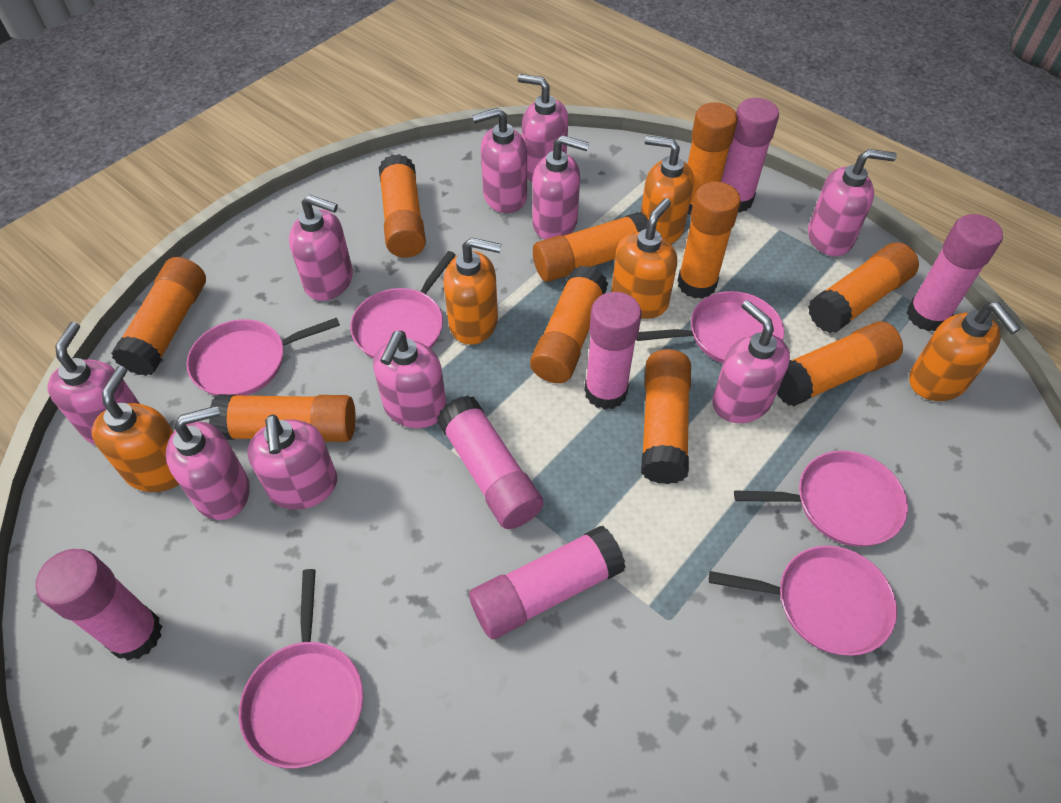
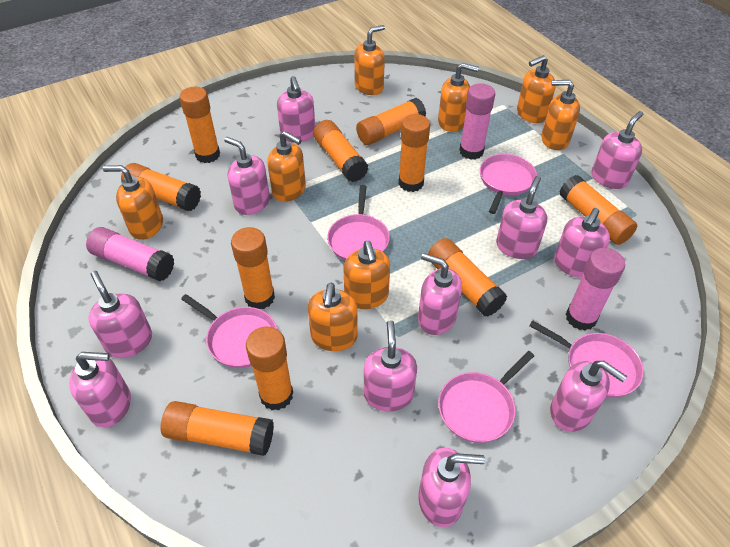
orange soap dispenser: 5 -> 8
pink glue stick: 6 -> 3
pink pan: 6 -> 5
pink soap dispenser: 10 -> 11

